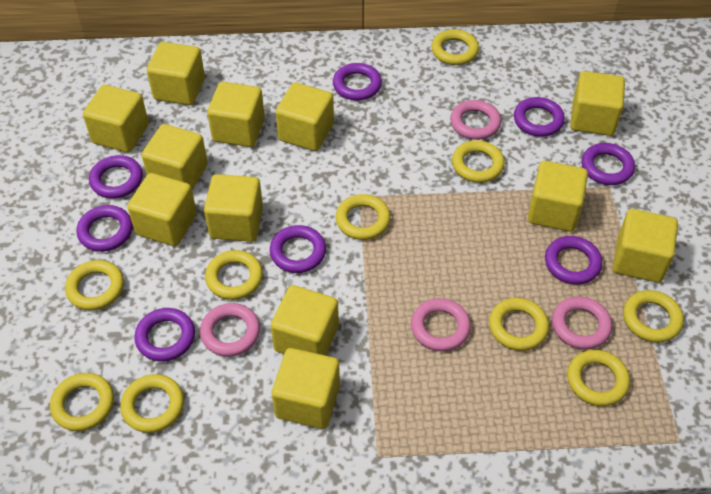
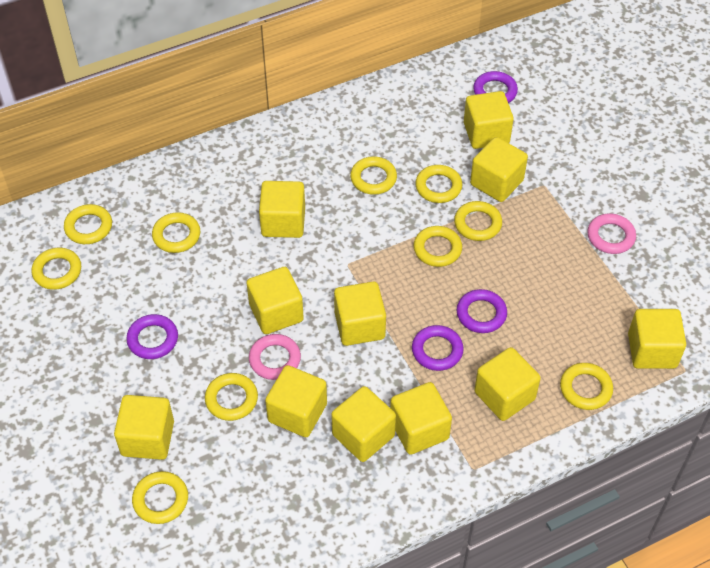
pink ring: 4 -> 2
purple ring: 8 -> 4
yellow cube: 12 -> 11

